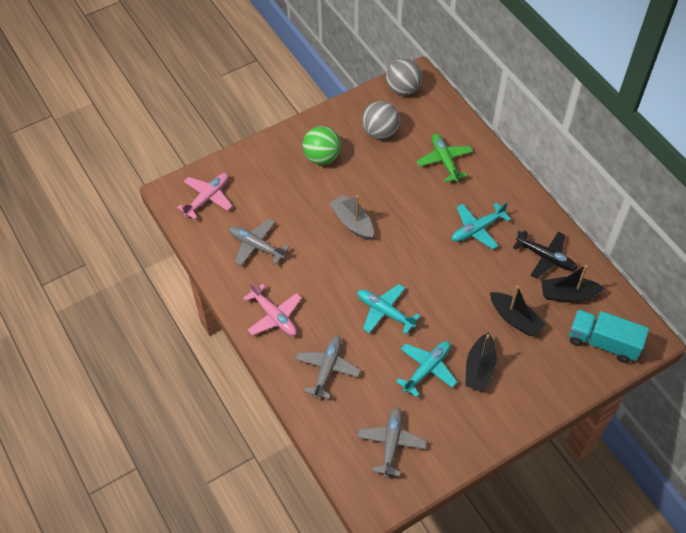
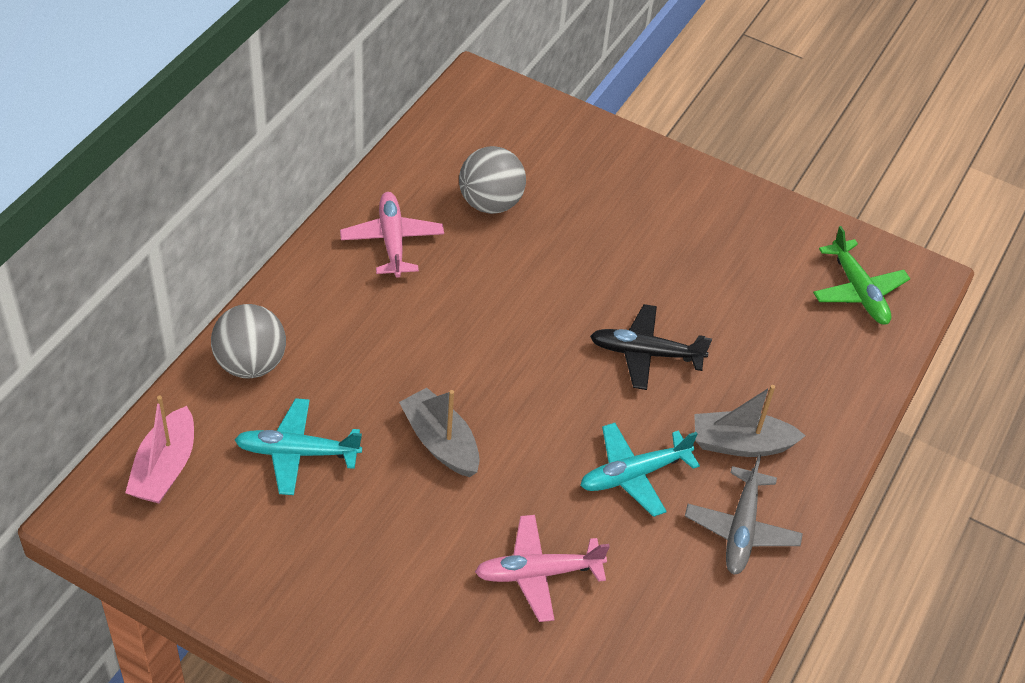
black boat: 3 -> 0
green ball: 1 -> 0
grey boat: 1 -> 2
grey plane: 3 -> 1
pink boat: 0 -> 1
turquoise plane: 3 -> 2
turquoise truck: 1 -> 0

